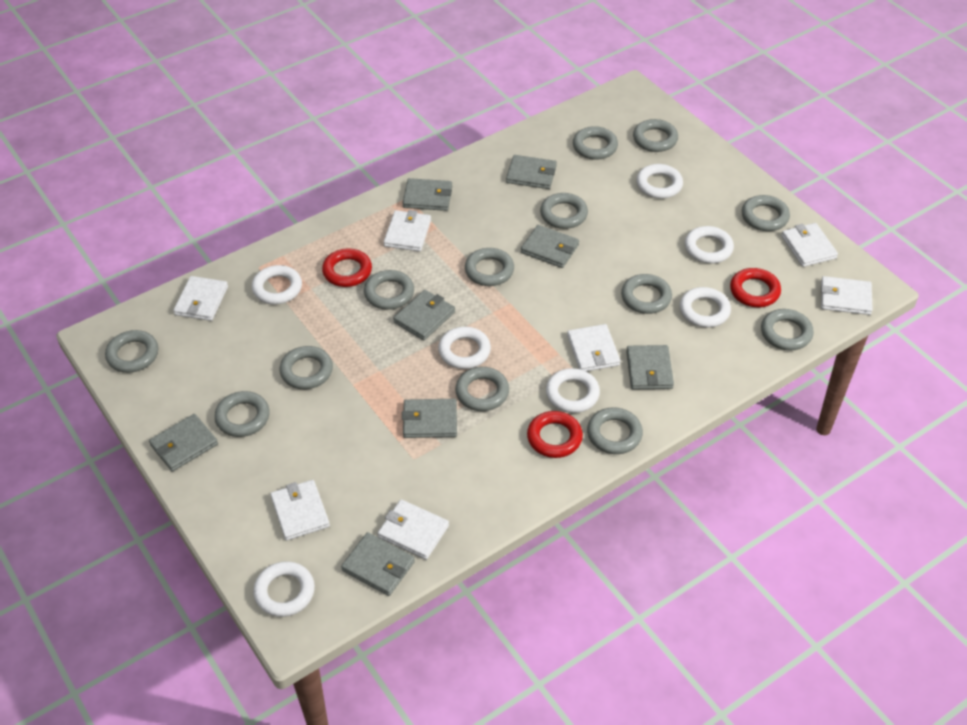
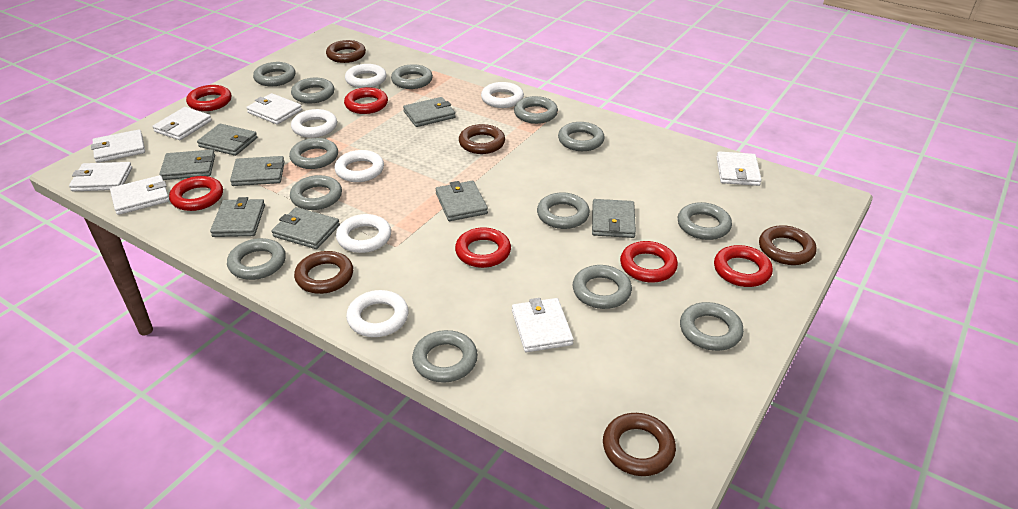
brown ring: 0 -> 5
red ring: 3 -> 6
white ring: 7 -> 6

